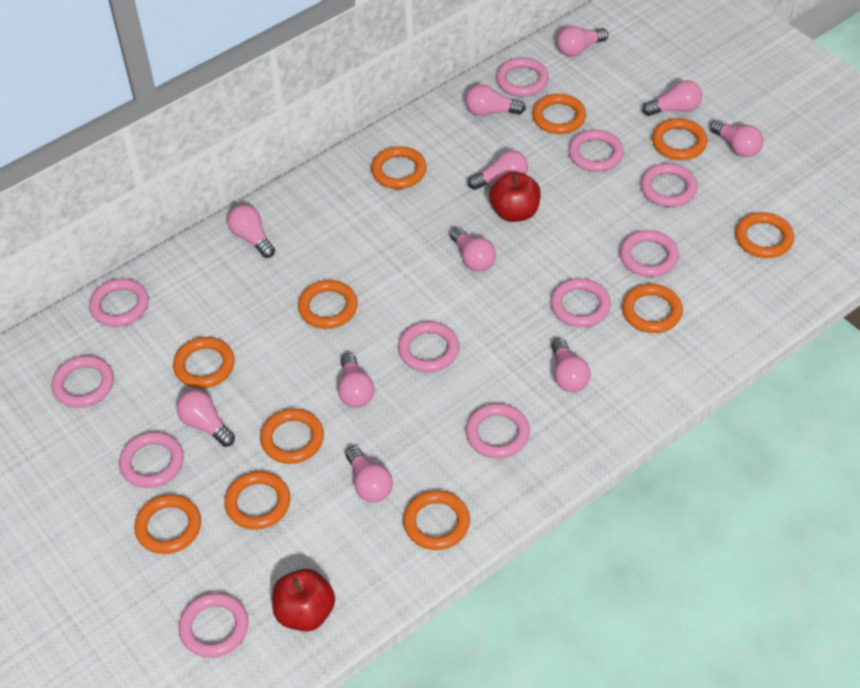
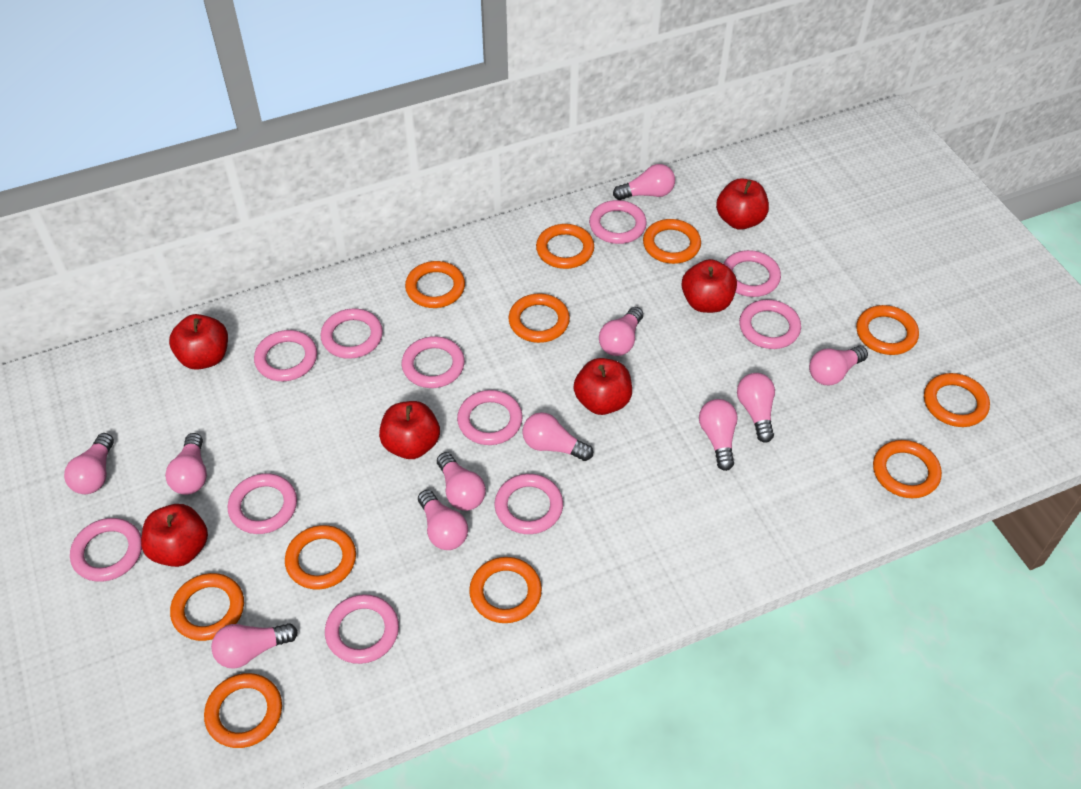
red apple: 2 -> 6

